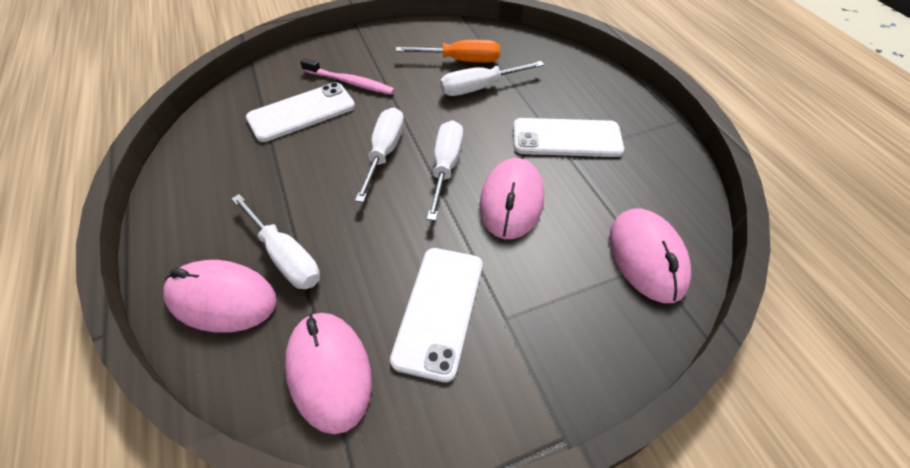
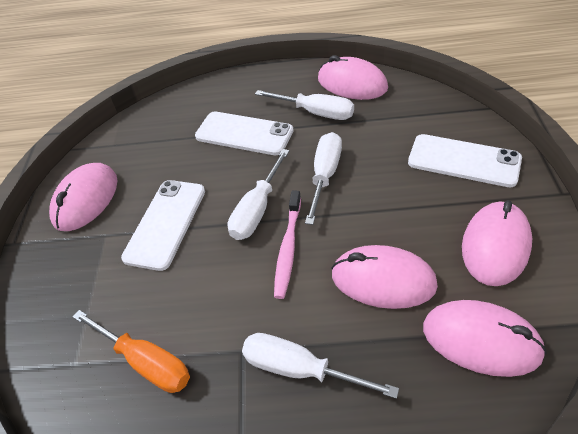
pink mouse: 4 -> 5

